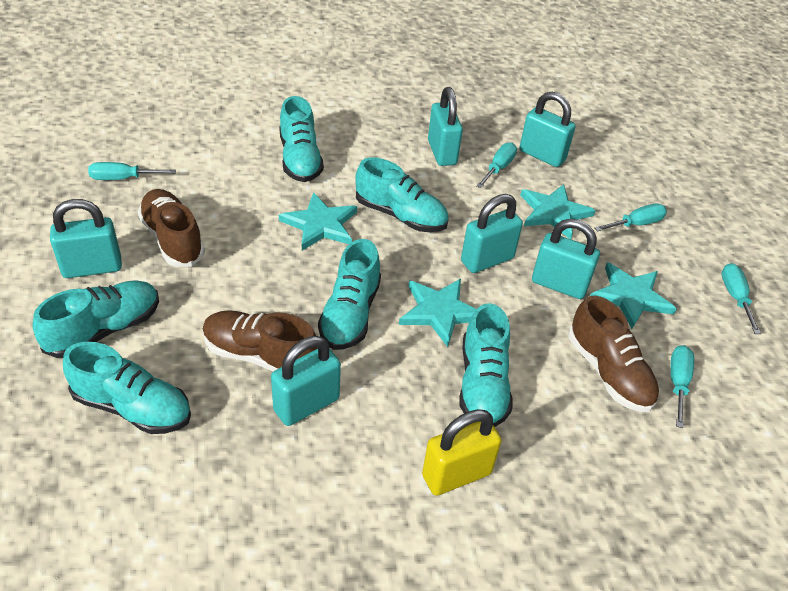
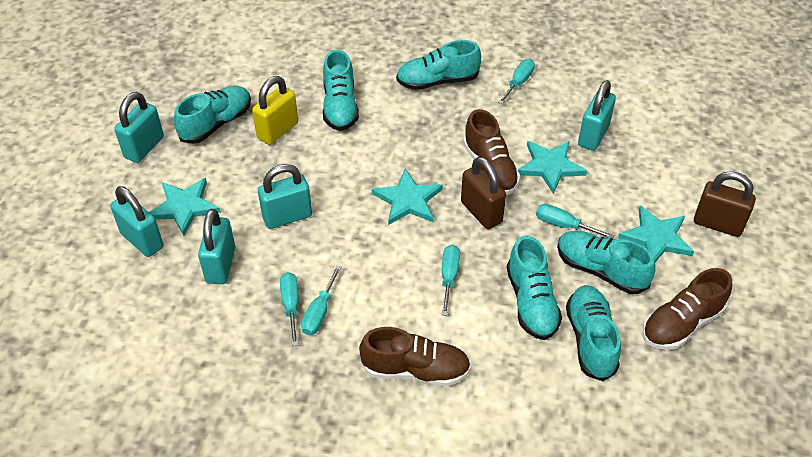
brown padlock: 0 -> 2
turquoise padlock: 6 -> 5

